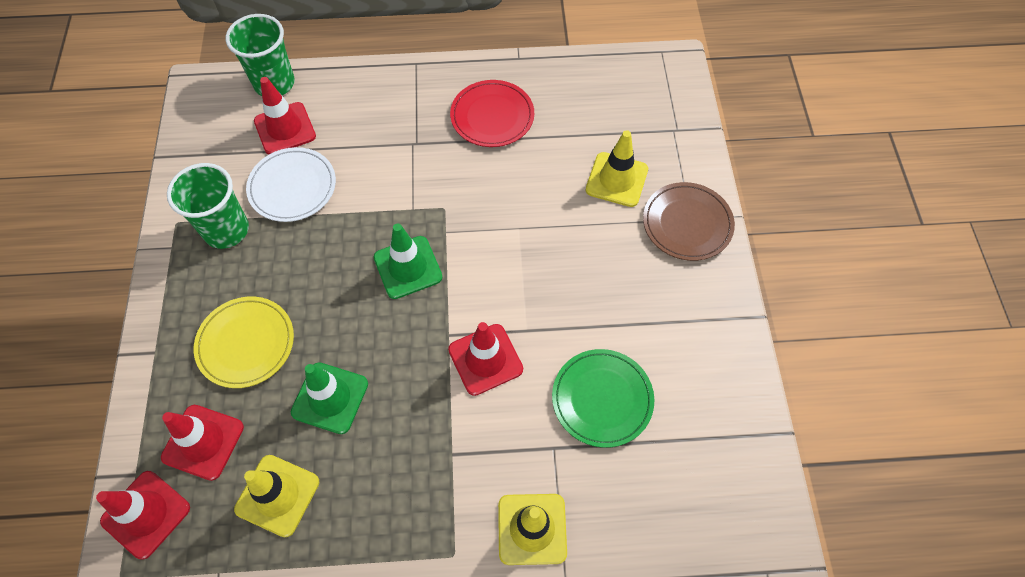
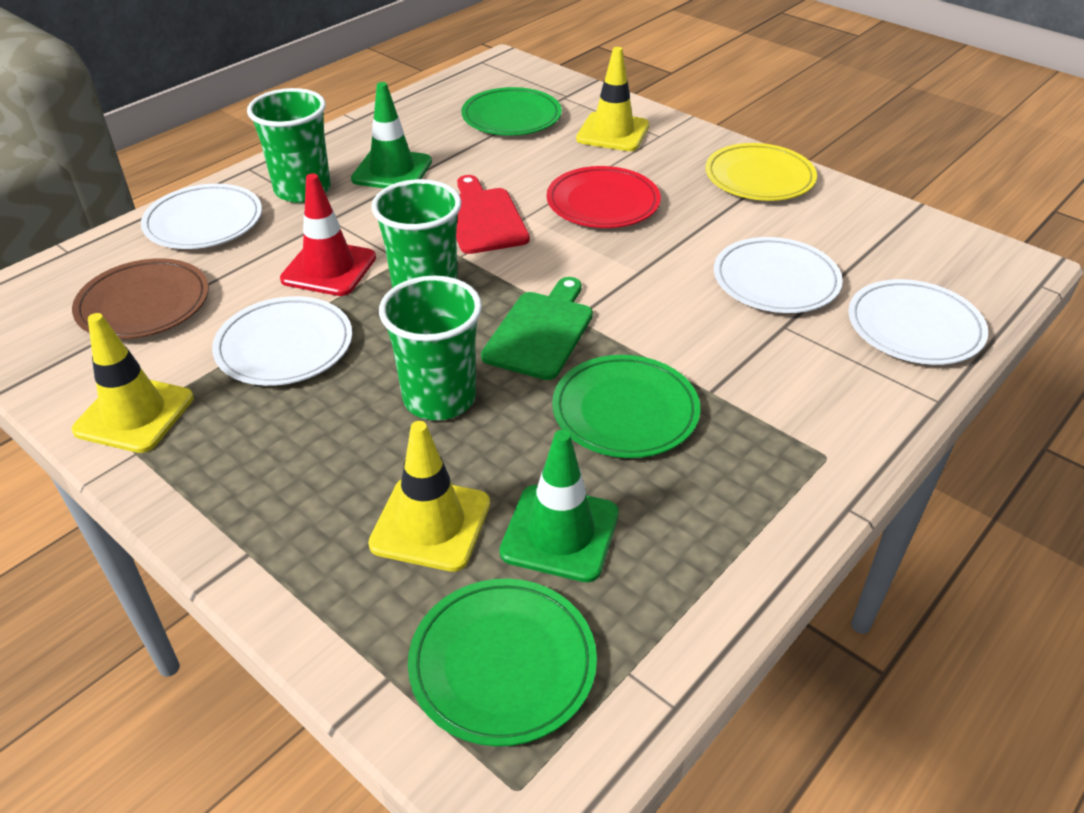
green cup: 2 -> 3
green cutting board: 0 -> 1
green plate: 1 -> 3
red cutting board: 0 -> 1
red traffic cone: 4 -> 1
white plate: 1 -> 4

